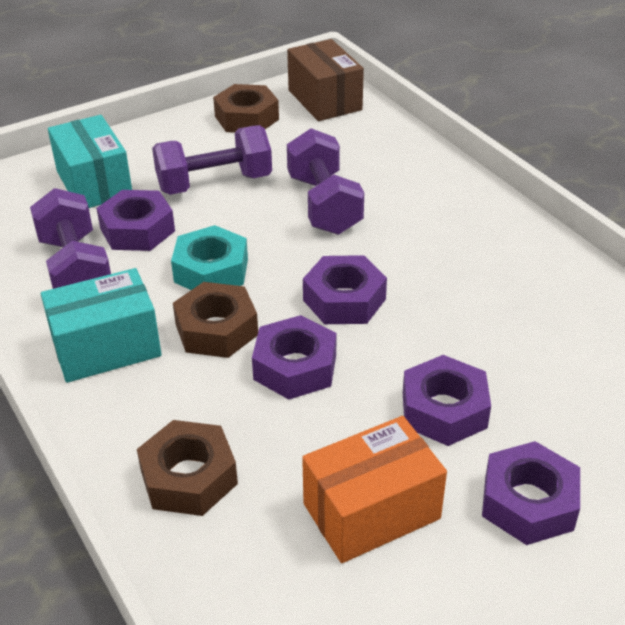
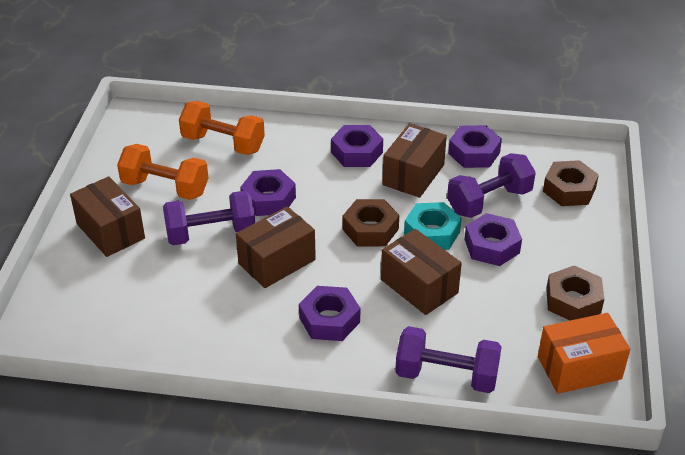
brown box: 1 -> 4
orange dumbbell: 0 -> 2
turquoise box: 2 -> 0

